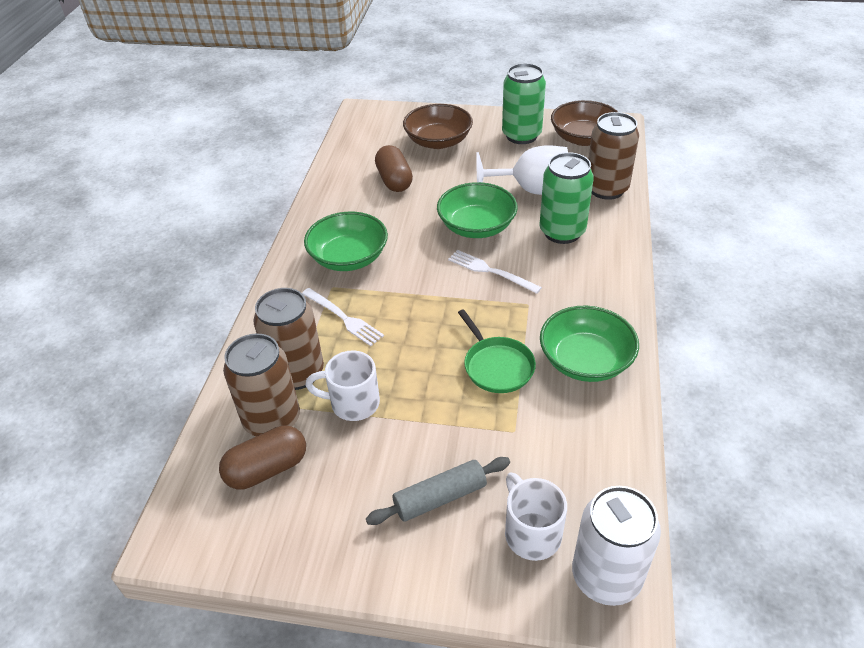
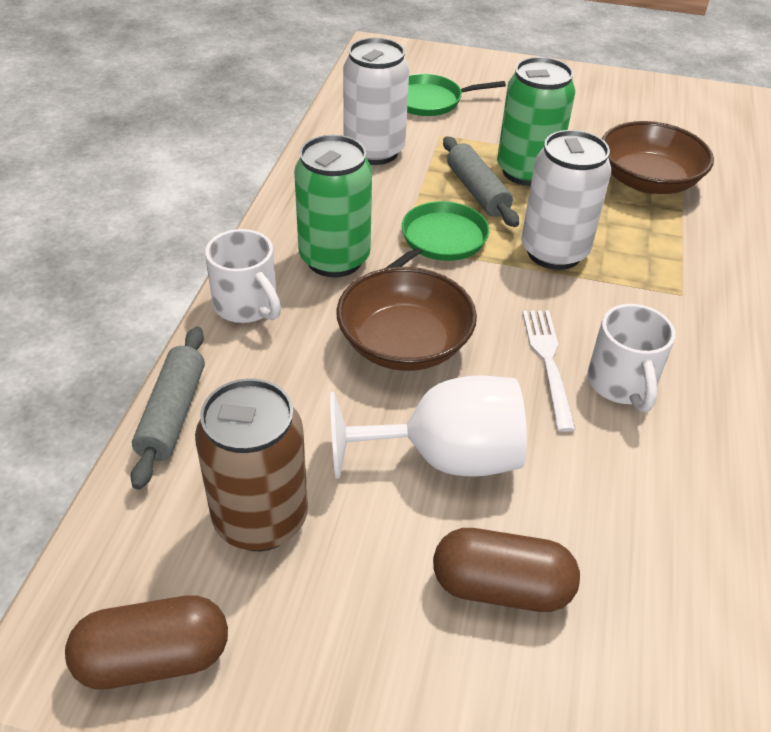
brown can: 3 -> 1
green bowl: 3 -> 0
green pan: 1 -> 2
grey rolling pin: 1 -> 2
white can: 1 -> 2
white fork: 2 -> 1

